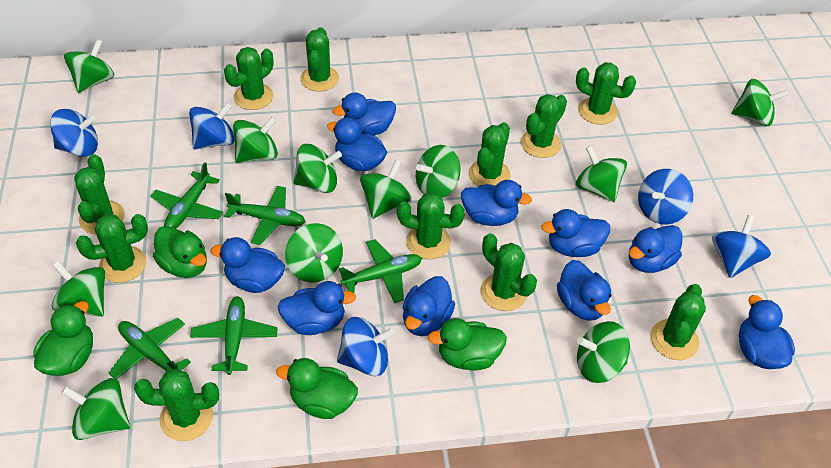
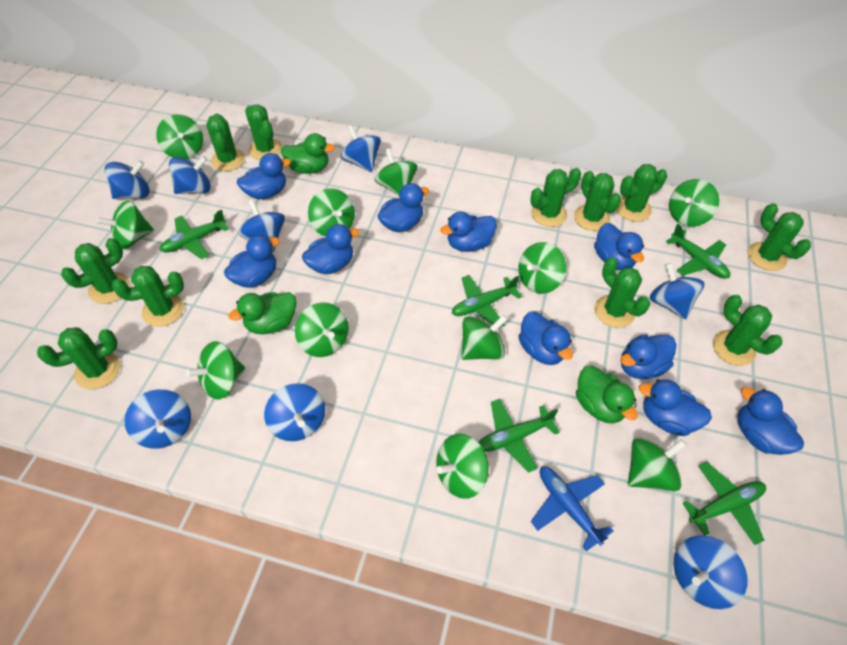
blue plane: 0 -> 1
blue spinning top: 5 -> 8
green duck: 4 -> 3

